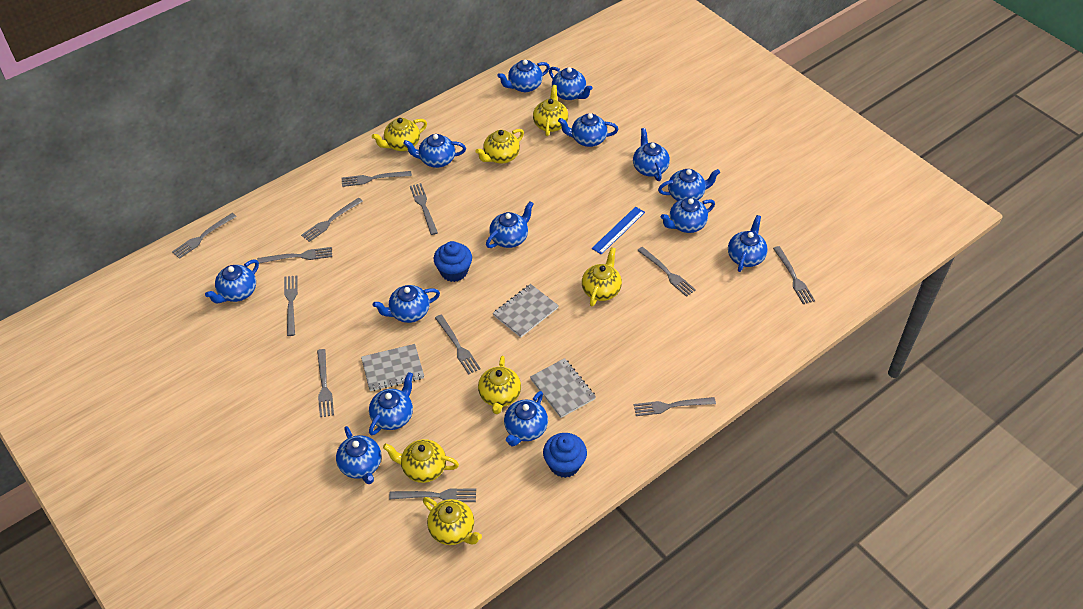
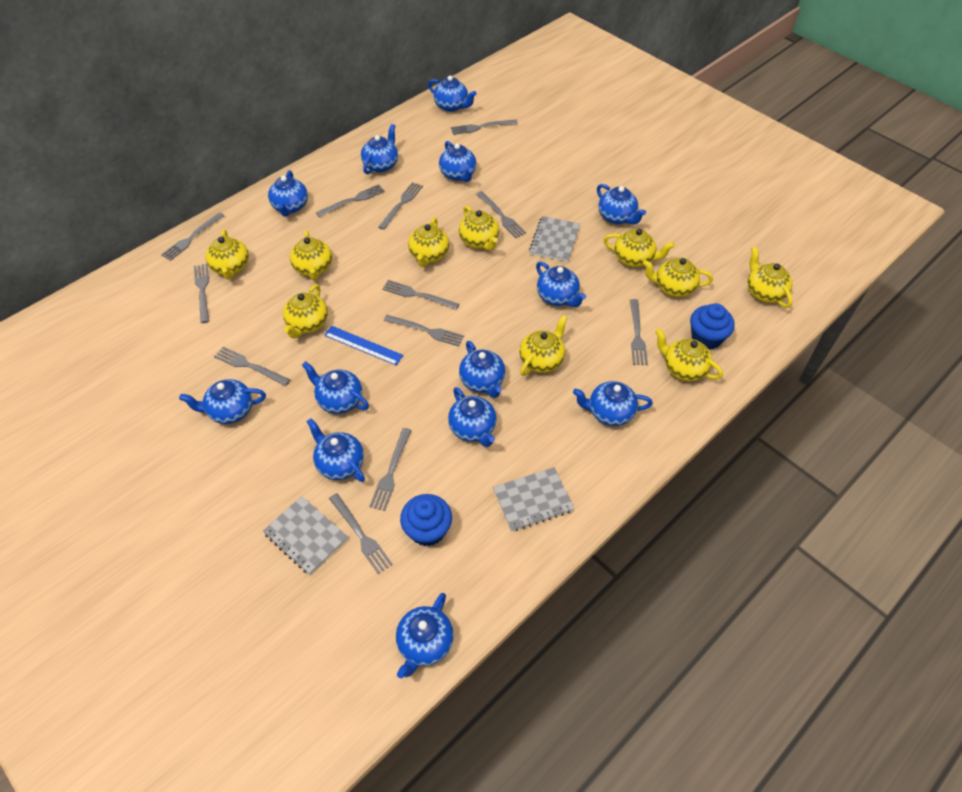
blue teapot: 14 -> 13
yellow teapot: 7 -> 10

